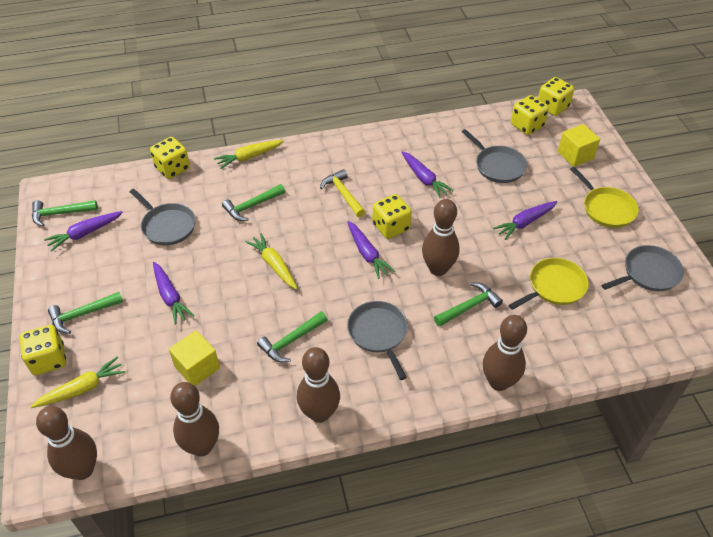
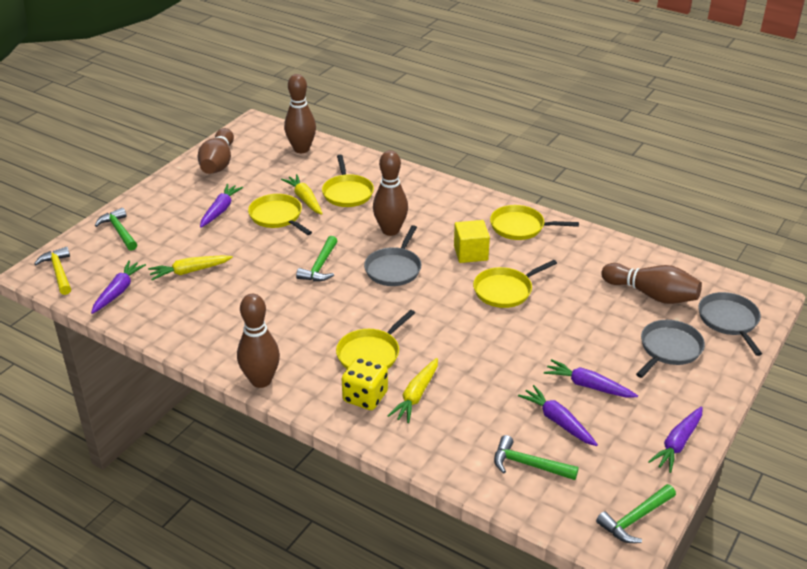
green hammer: 5 -> 4
grey pan: 4 -> 3
yellow cube: 2 -> 1
yellow dice: 5 -> 1
yellow pan: 2 -> 5

